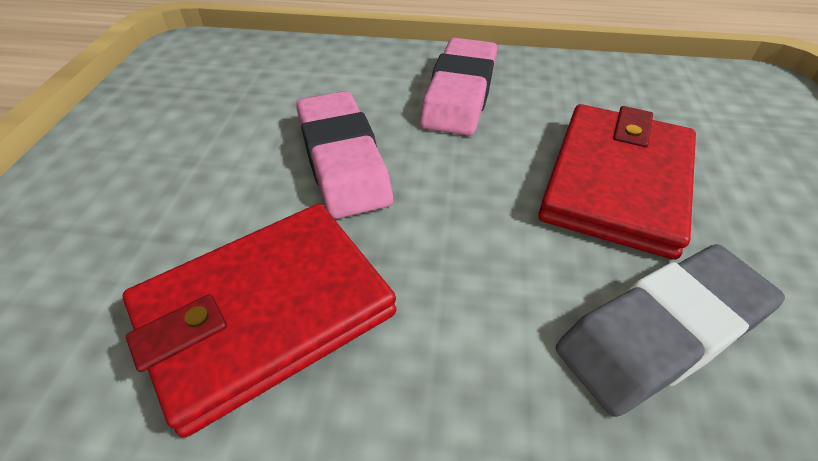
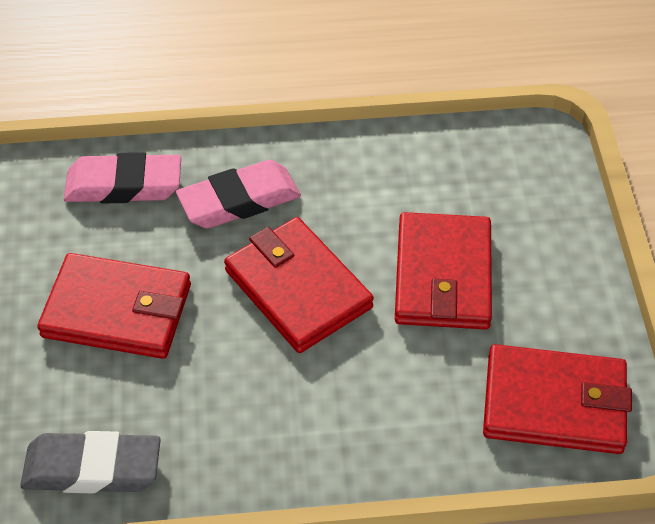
red wallet: 2 -> 4

